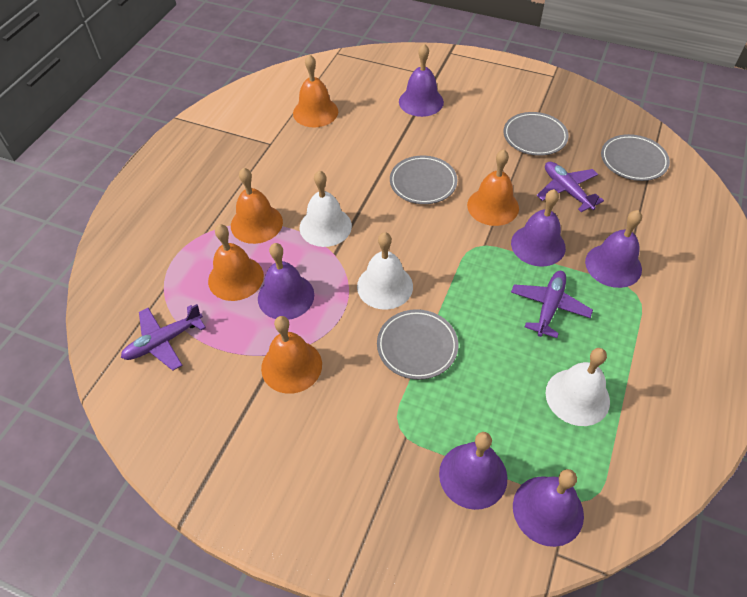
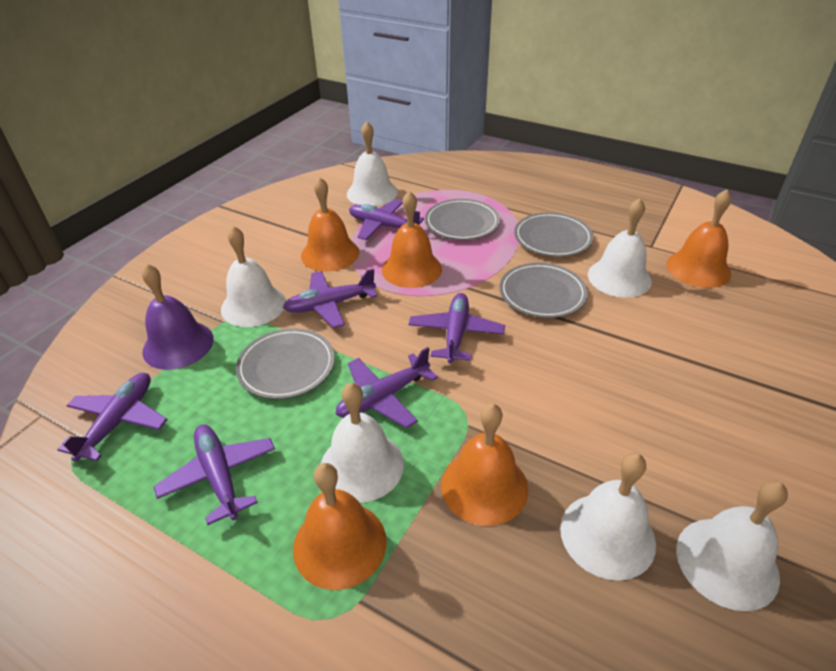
purple bell: 6 -> 1
purple plane: 3 -> 6
white bell: 3 -> 6

